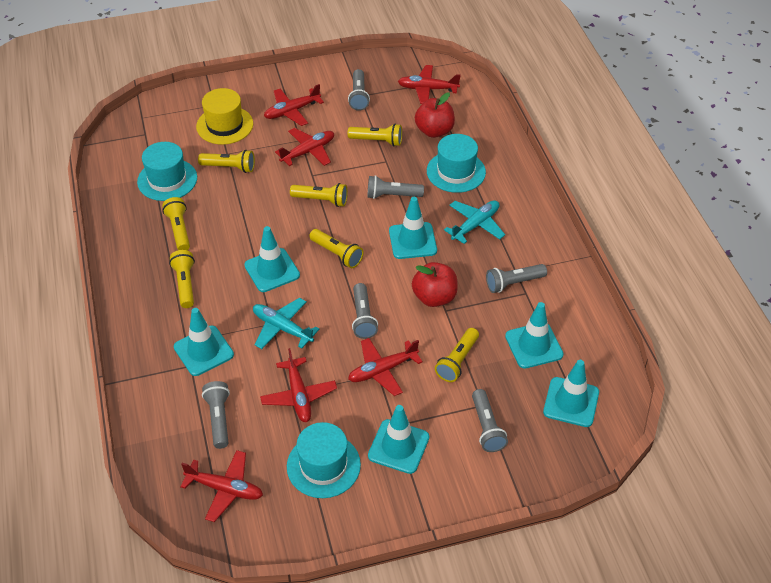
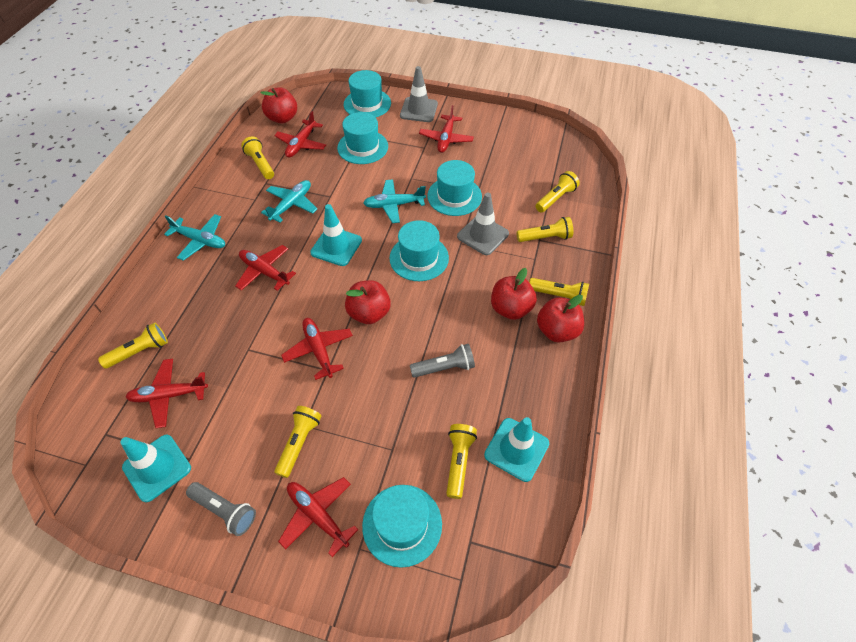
grey flashlight: 6 -> 2
grey traffic cone: 0 -> 2
red apple: 2 -> 4
turquoise hat: 3 -> 5
turquoise plane: 2 -> 3
turquoise traffic cone: 6 -> 3
yellow hat: 1 -> 0

